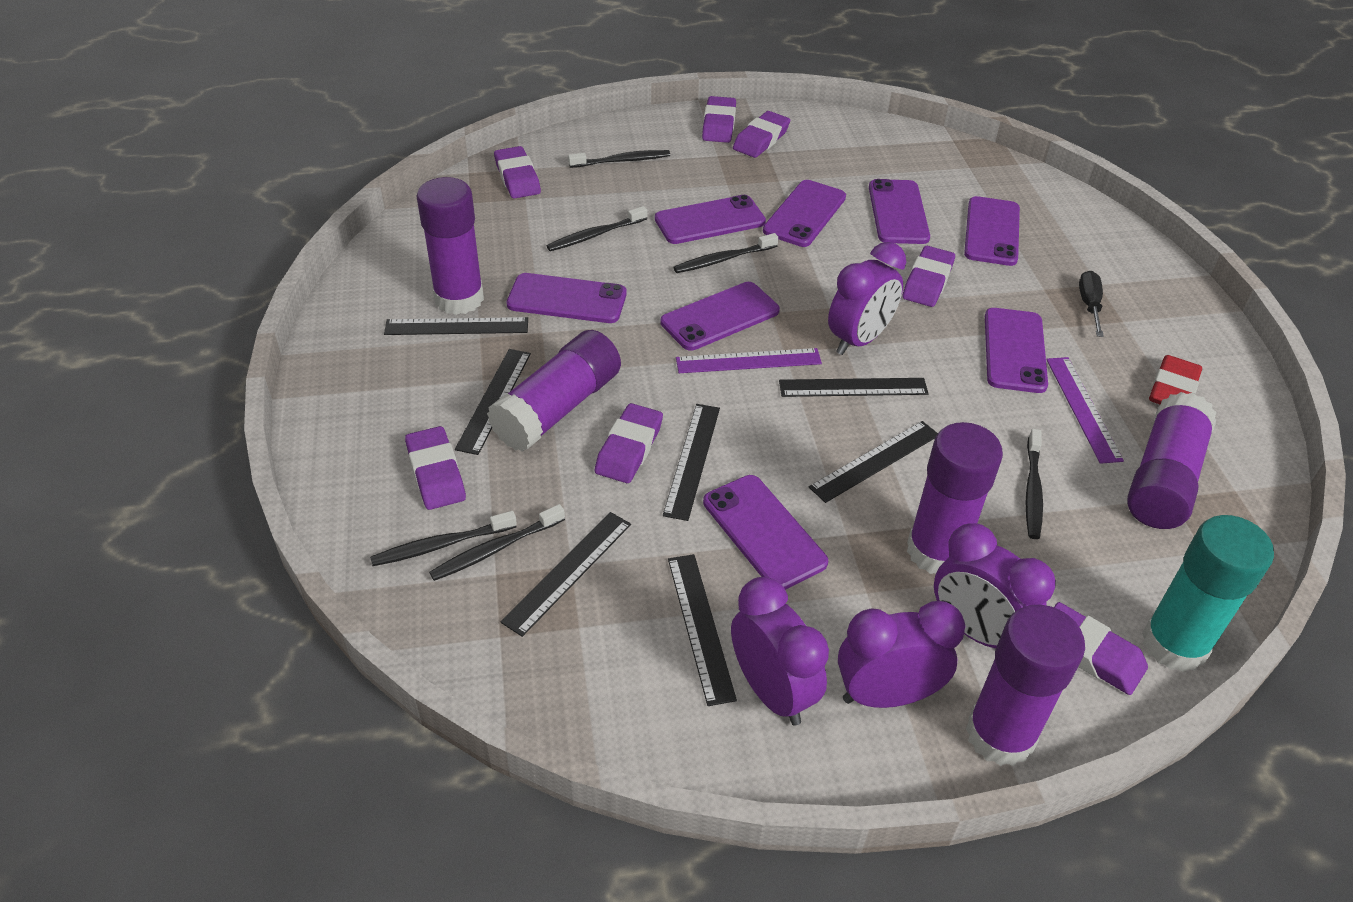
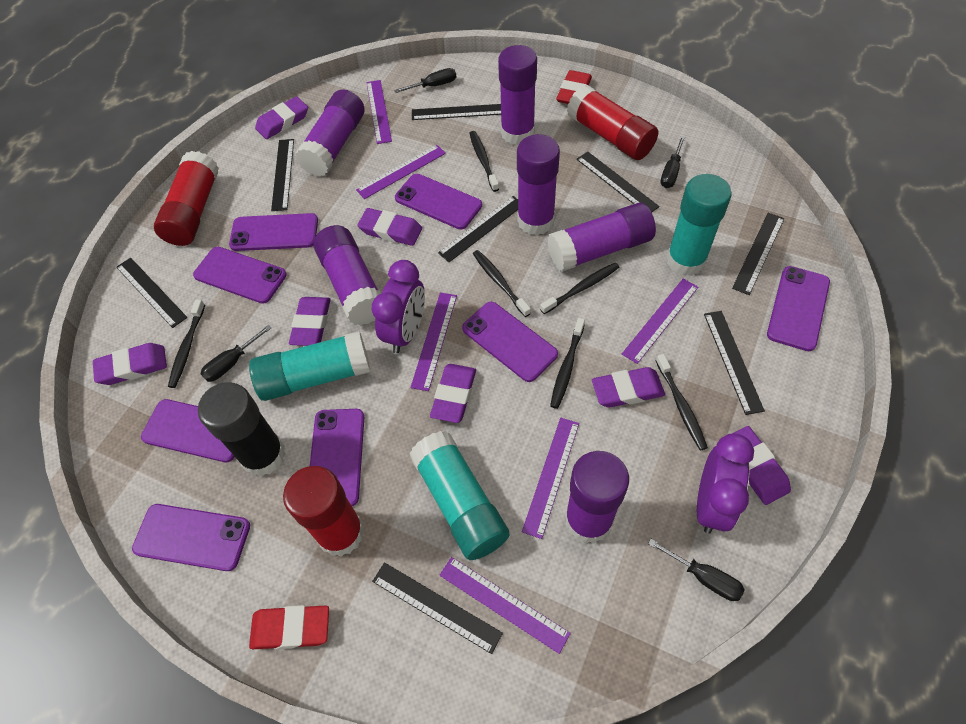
black glue stick: 0 -> 1
black ruler: 7 -> 8
black screwdriver: 1 -> 4
purple clock: 4 -> 2
purple glue stick: 5 -> 6
purple ruler: 2 -> 6
red eraser: 1 -> 2
red glue stick: 0 -> 3
turquoise glue stick: 1 -> 3

